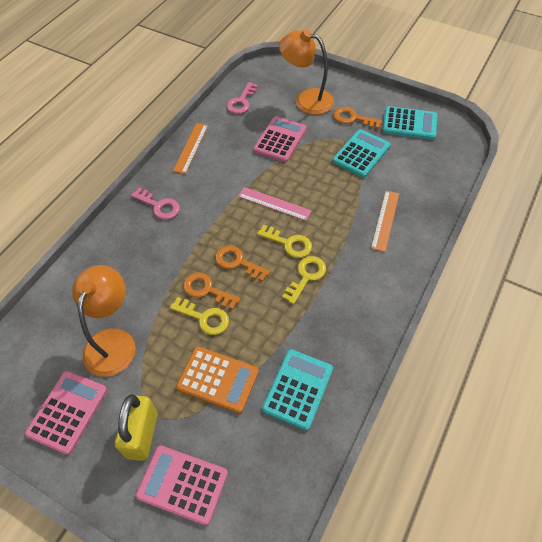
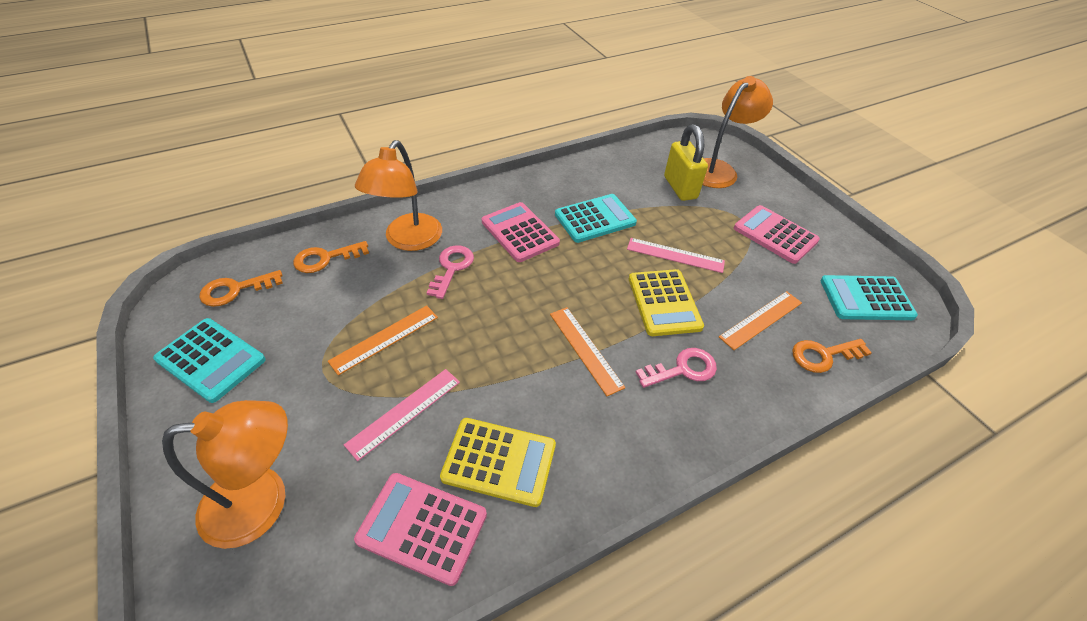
orange calculator: 1 -> 0
orange lamp: 2 -> 3
orange ruler: 2 -> 3
pink ruler: 1 -> 2
yellow calculator: 0 -> 2
yellow key: 3 -> 0

